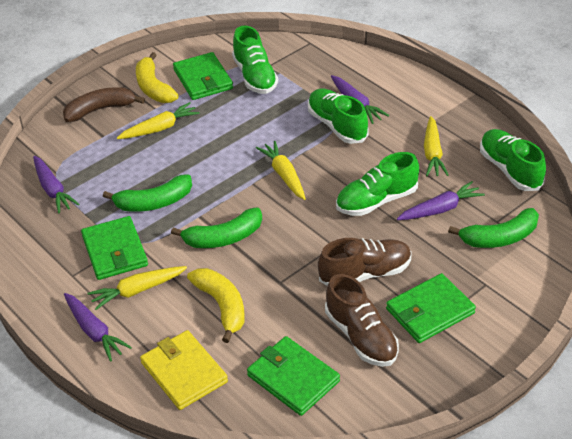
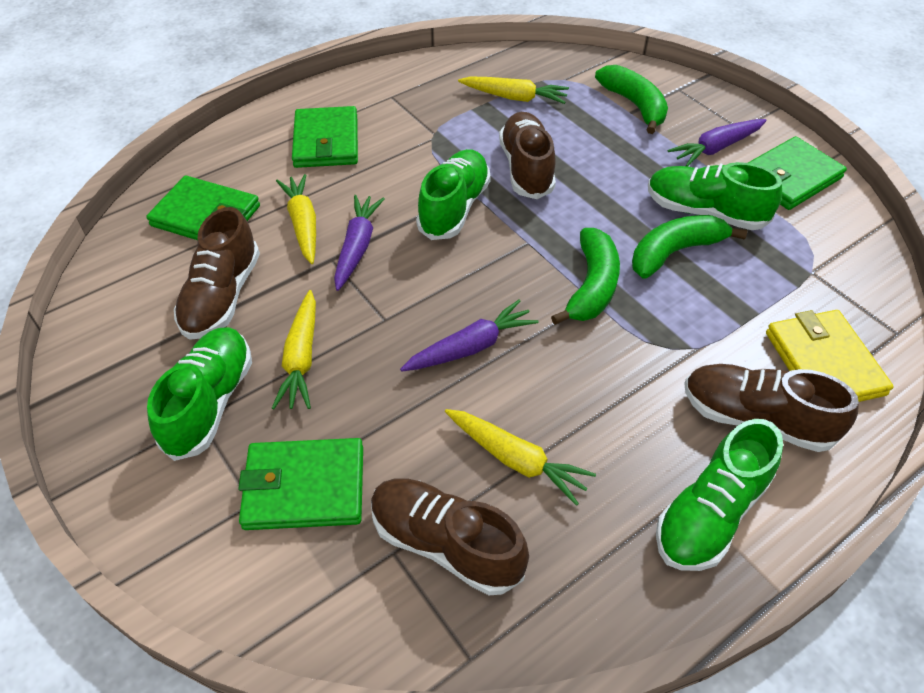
brown banana: 1 -> 0
brown shoe: 2 -> 4
purple carrot: 4 -> 3
yellow banana: 2 -> 0

